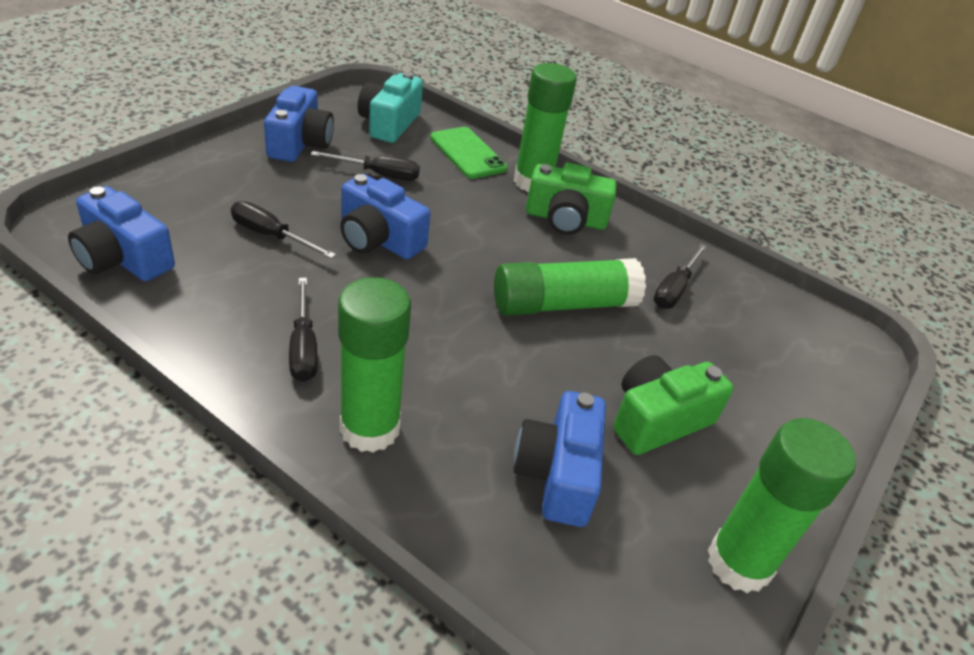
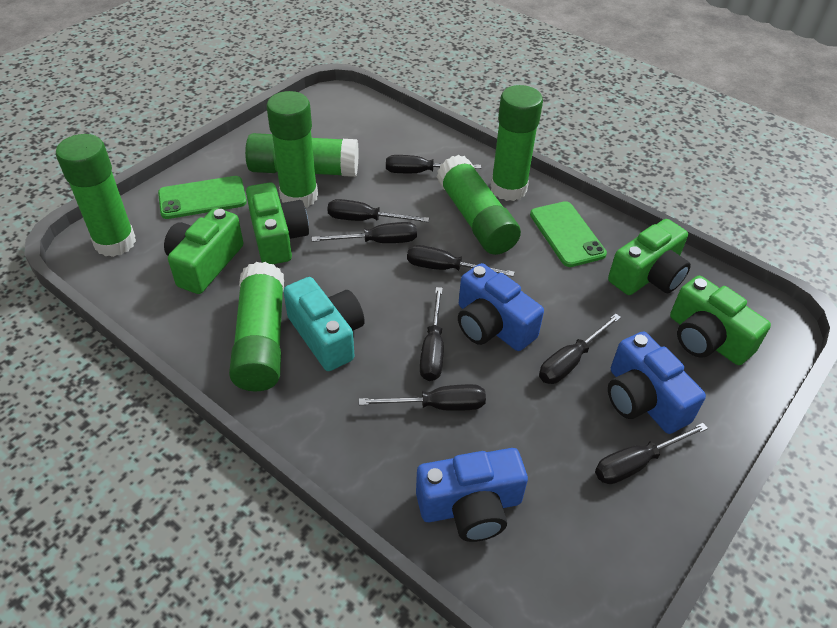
black screwdriver: 4 -> 8
blue camera: 4 -> 3
green camera: 2 -> 4
green glue stick: 4 -> 6
green phone: 1 -> 2

